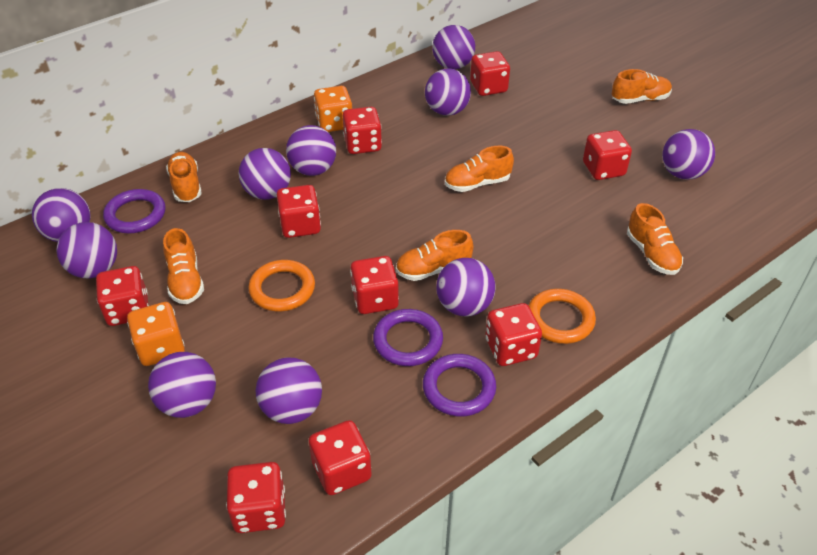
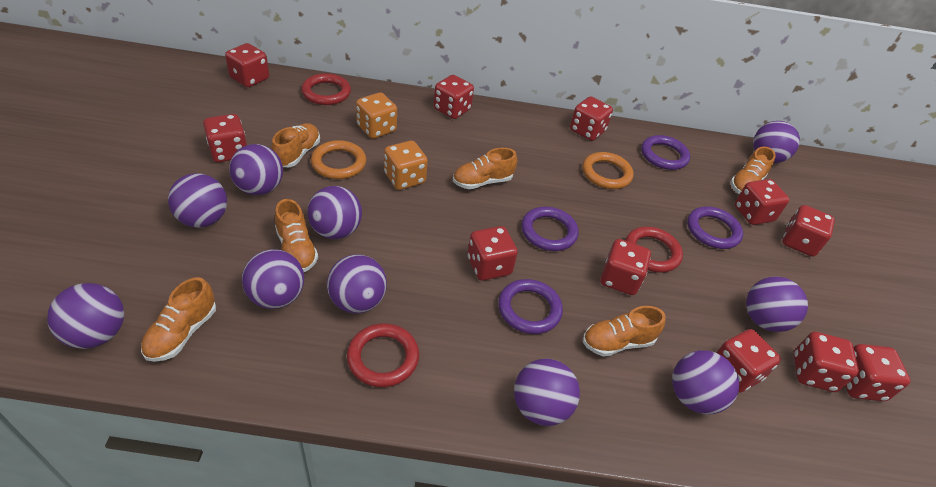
purple ring: 3 -> 4
red dice: 9 -> 11
red ring: 0 -> 3

